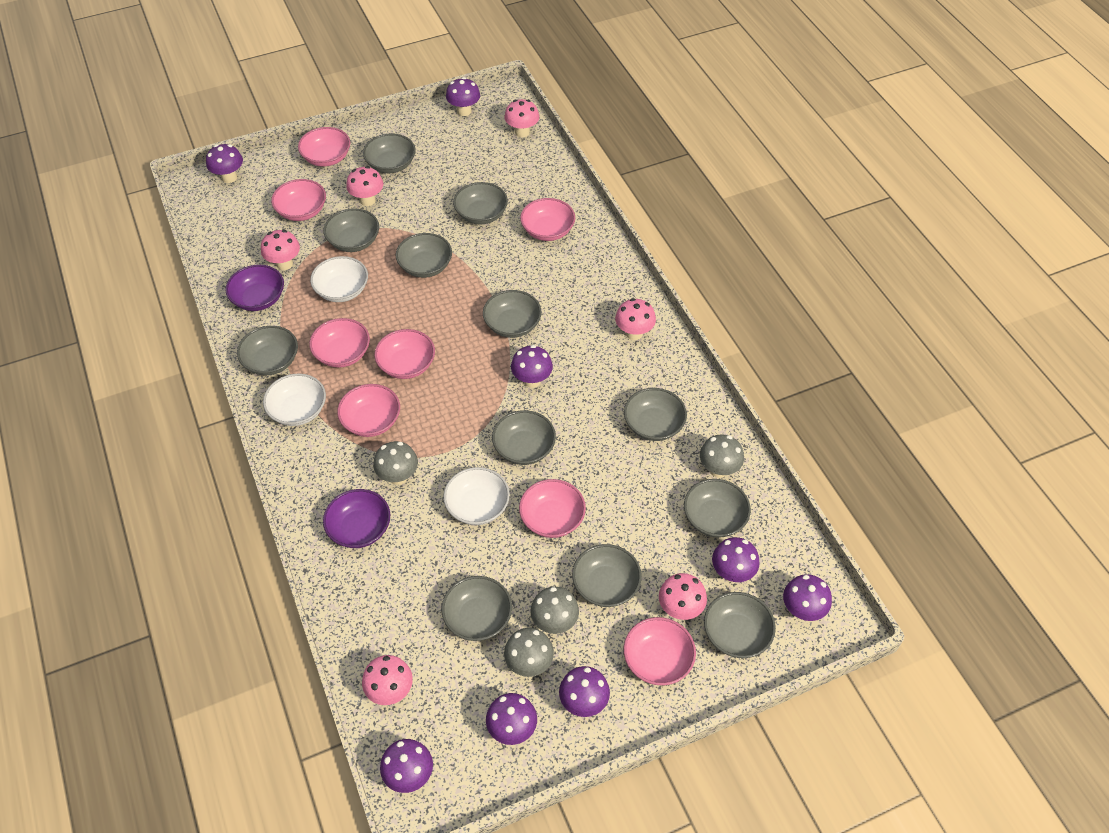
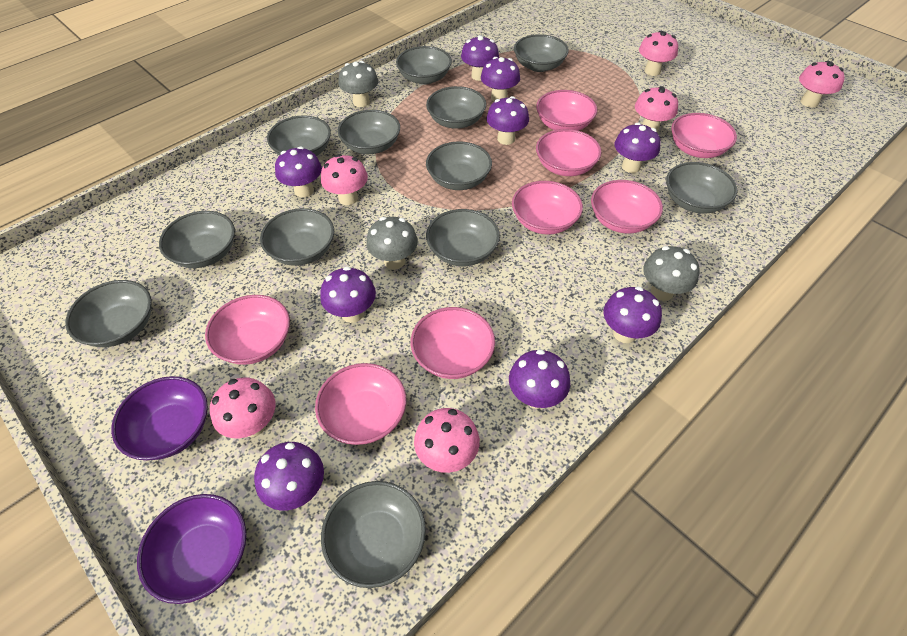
grey mushroom: 4 -> 3
purple mushroom: 8 -> 9
white bowl: 3 -> 0

